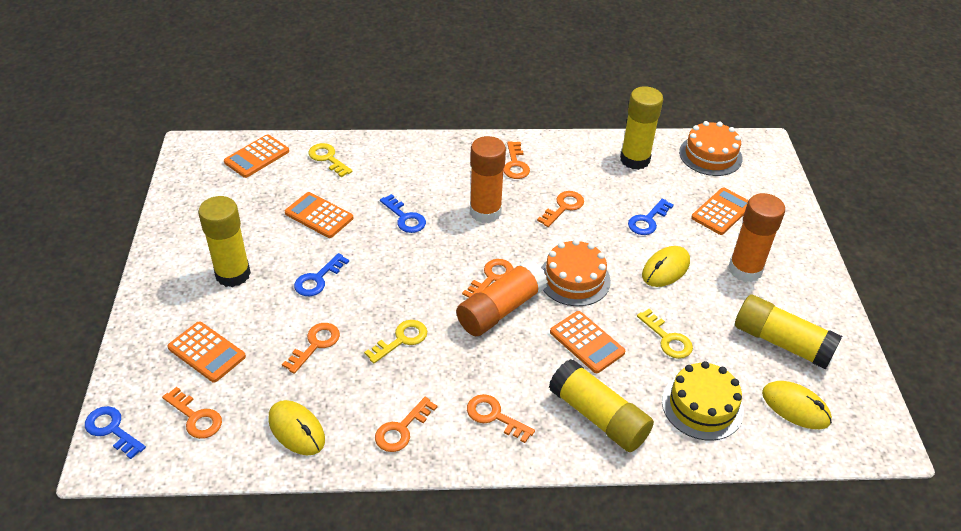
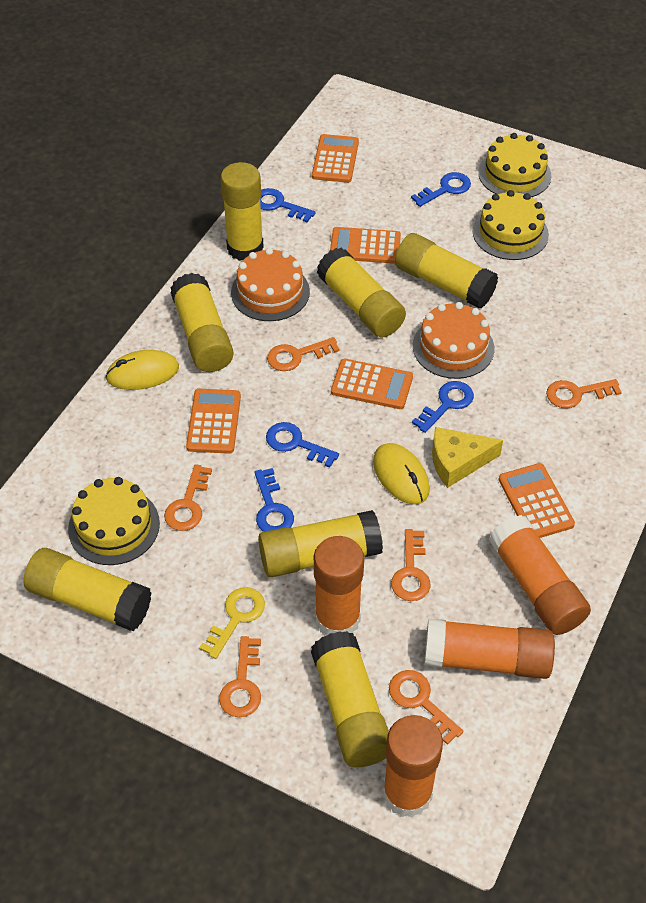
blue key: 4 -> 5
orange glue stick: 3 -> 4
orange key: 7 -> 6
yellow cake: 1 -> 3
yellow cheese: 0 -> 1
yellow glue stick: 4 -> 7
yellow key: 3 -> 1
yellow mouse: 3 -> 2

